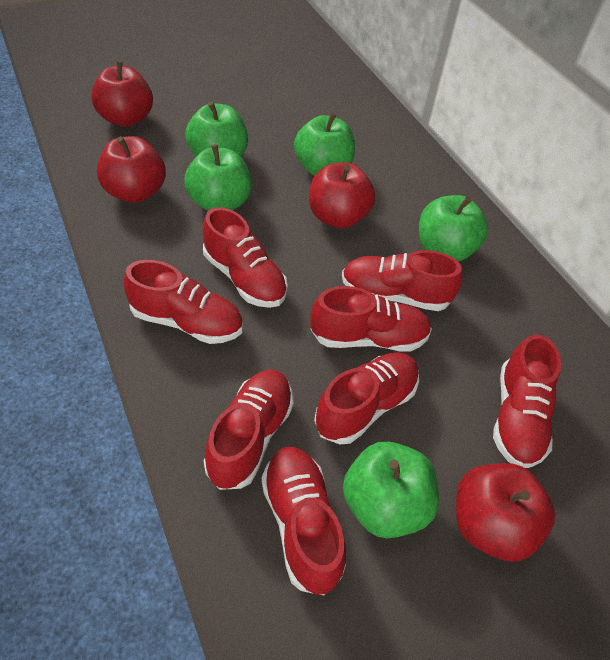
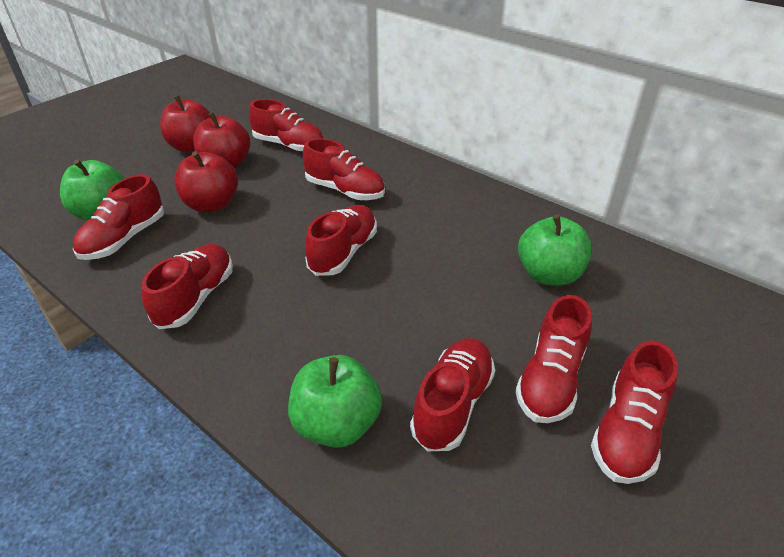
green apple: 5 -> 3
red apple: 4 -> 3

